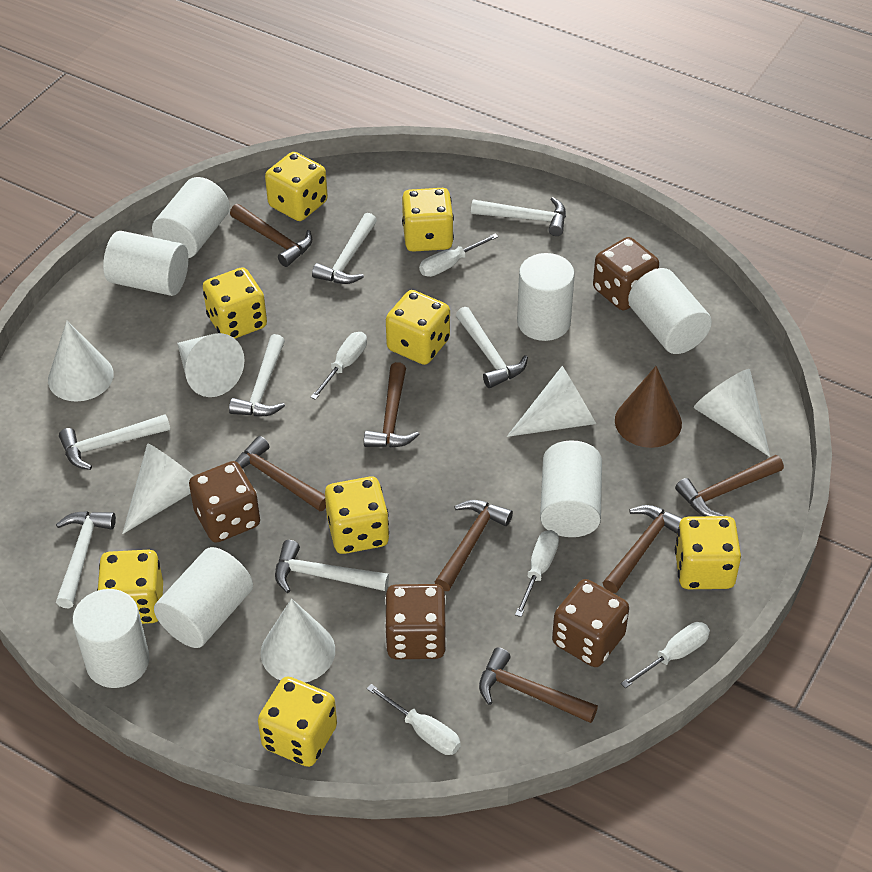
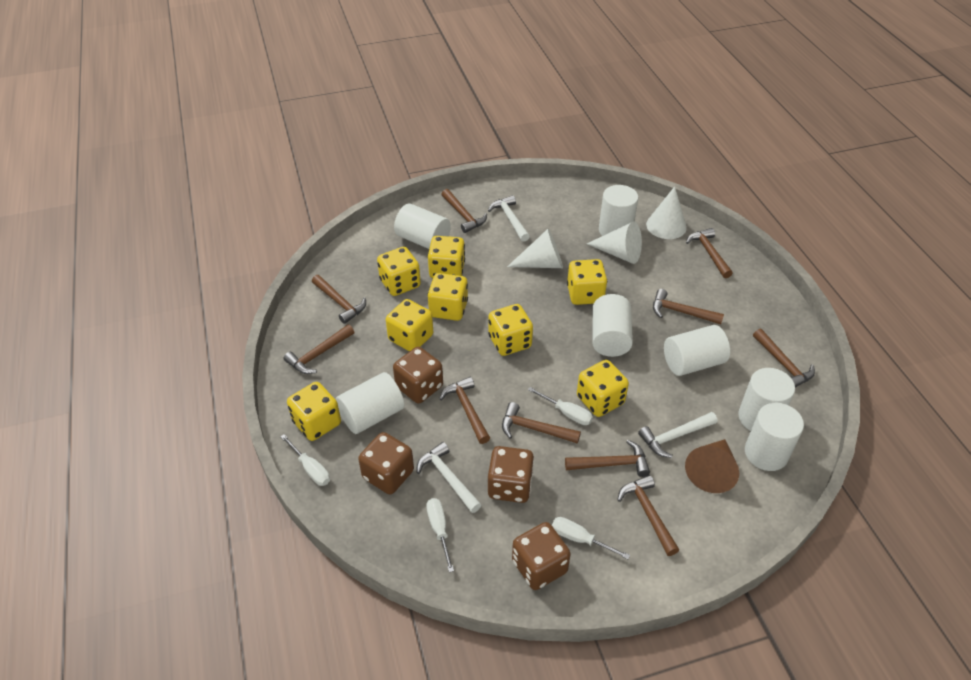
brown hammer: 7 -> 10
white cone: 6 -> 3
white hammer: 7 -> 3
white screwdriver: 5 -> 4

